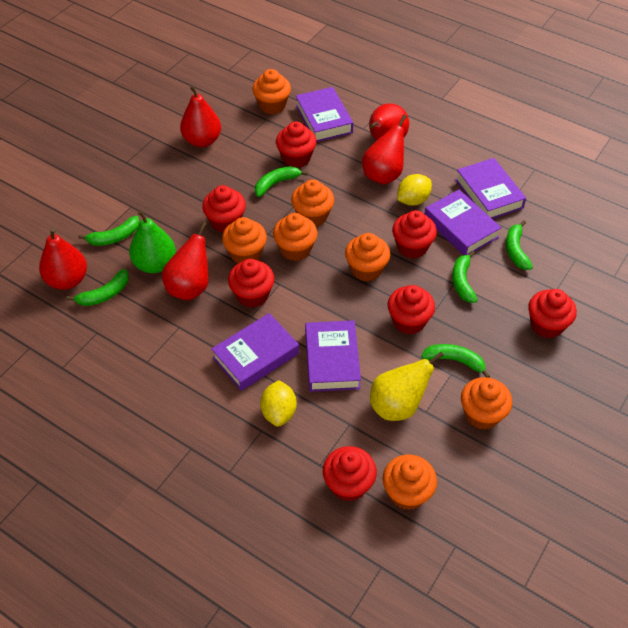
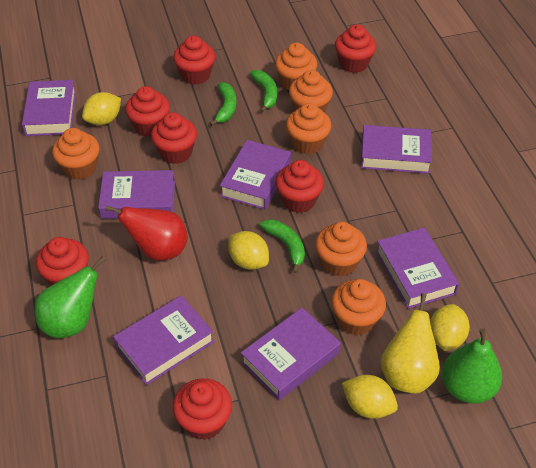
green banana: 6 -> 3
green pear: 1 -> 2
orange cupcake: 7 -> 6
purple book: 5 -> 7
red pear: 5 -> 1
yellow lemon: 2 -> 4

